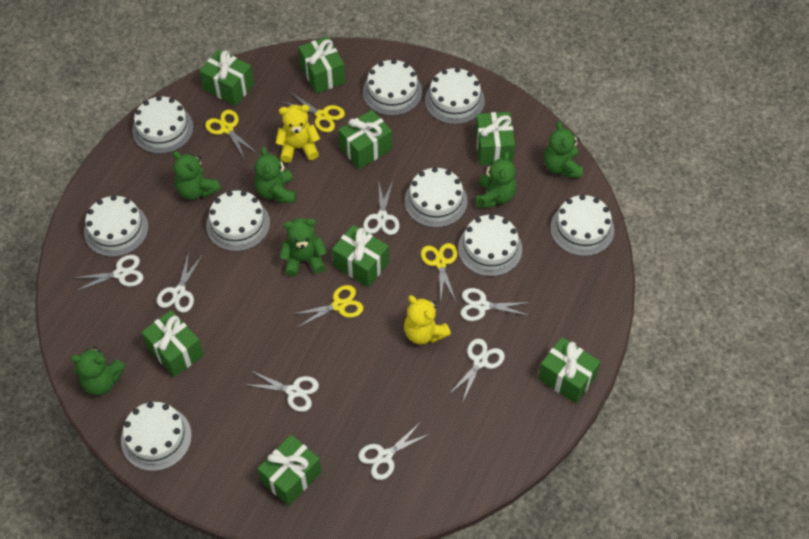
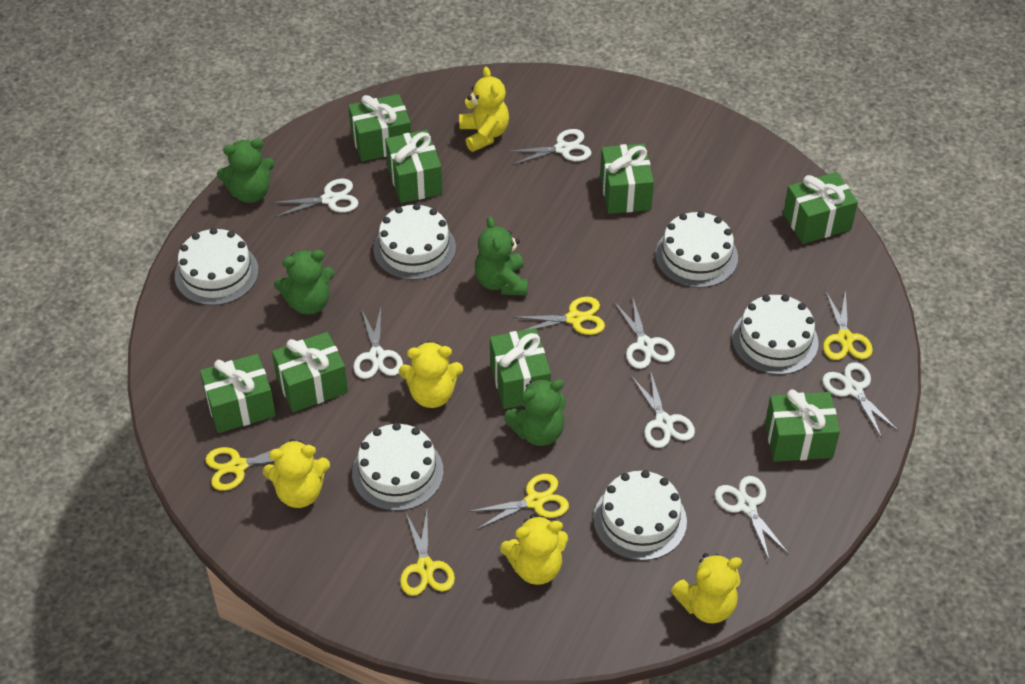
green teddy bear: 6 -> 4
white cake: 9 -> 6
yellow scissors: 4 -> 5
yellow teddy bear: 2 -> 5

